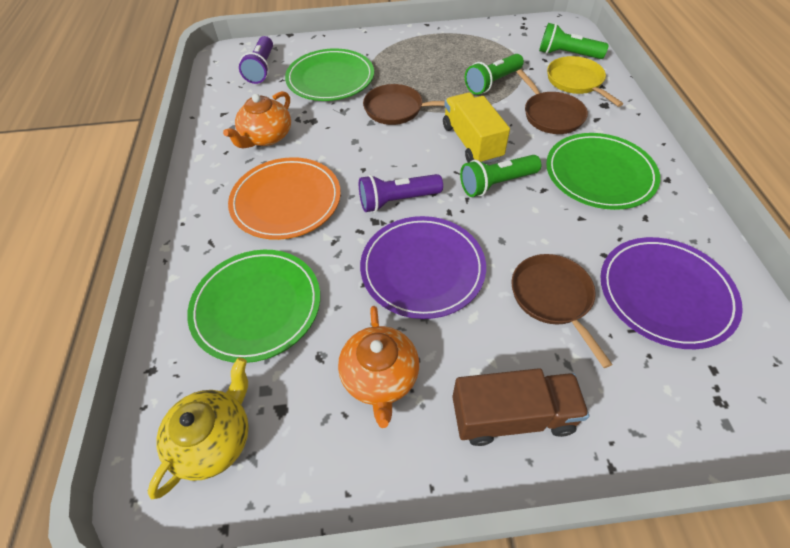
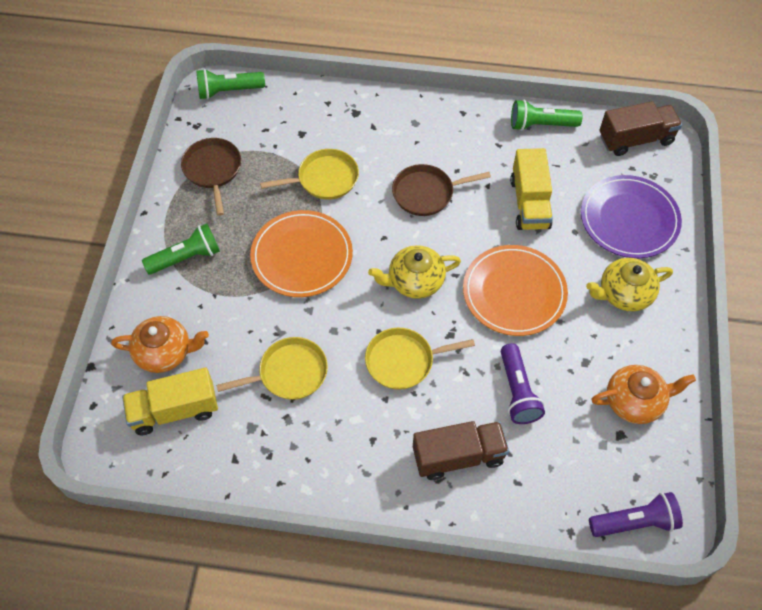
brown pan: 3 -> 2
brown truck: 1 -> 2
green plate: 3 -> 0
orange plate: 1 -> 2
purple plate: 2 -> 1
yellow pan: 1 -> 3
yellow teapot: 1 -> 2
yellow truck: 1 -> 2

